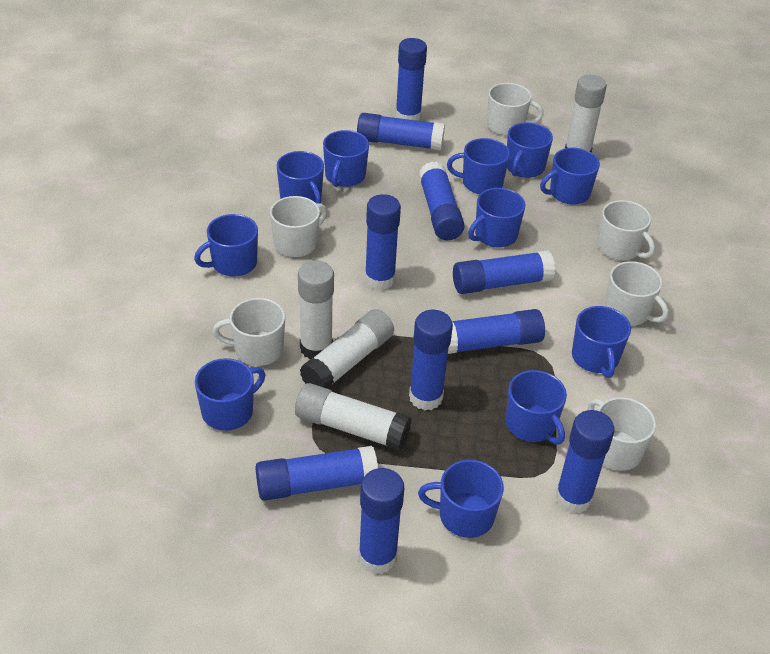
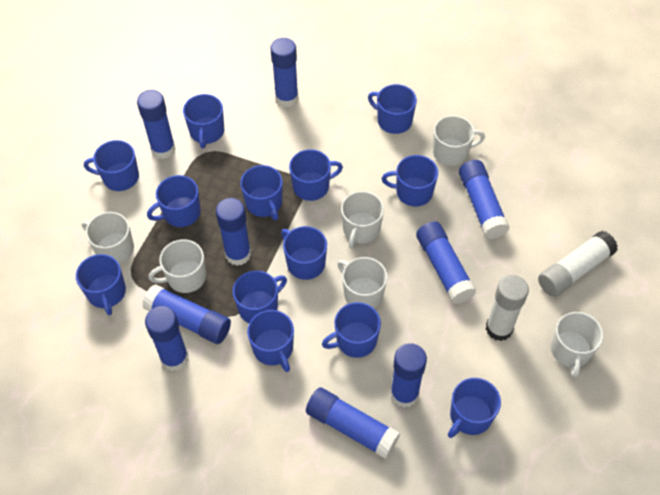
blue glue stick: 10 -> 9
blue mug: 11 -> 13
white glue stick: 4 -> 2

